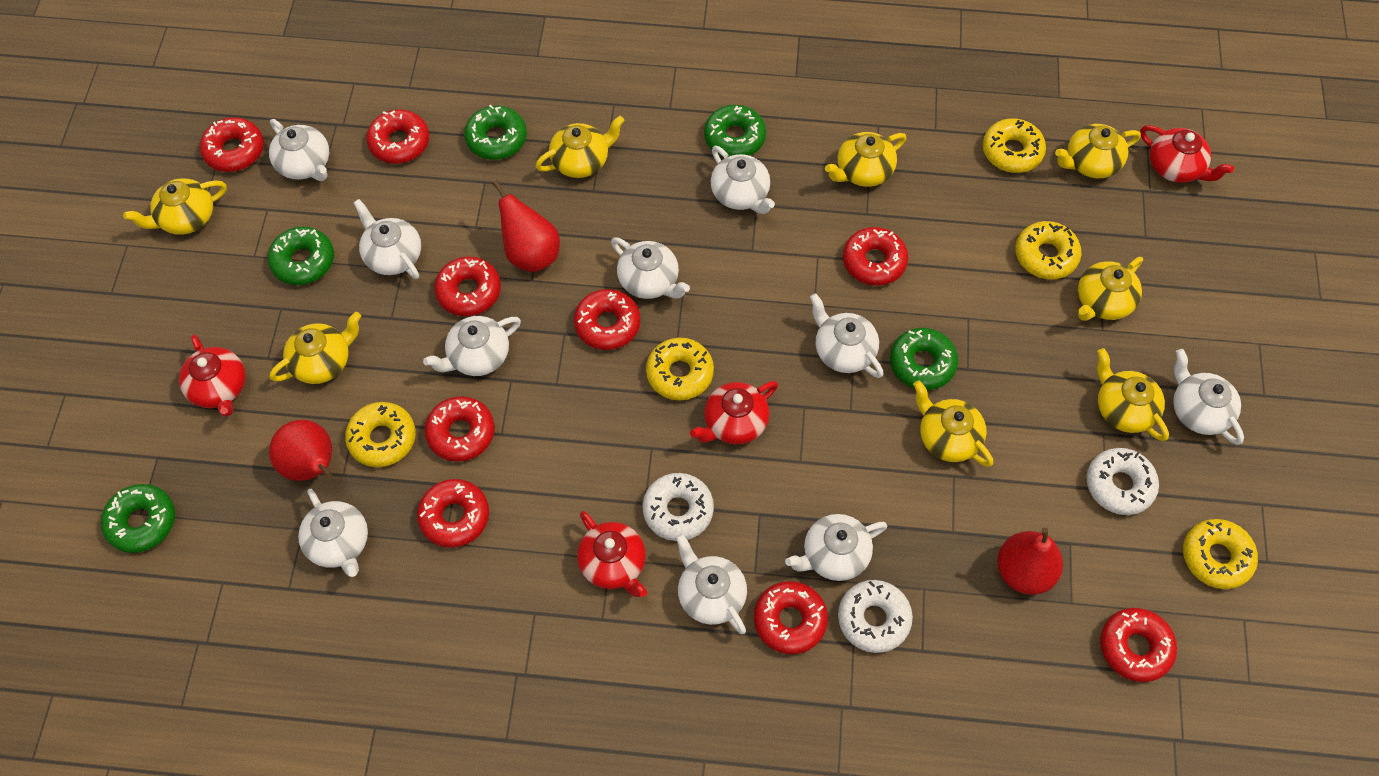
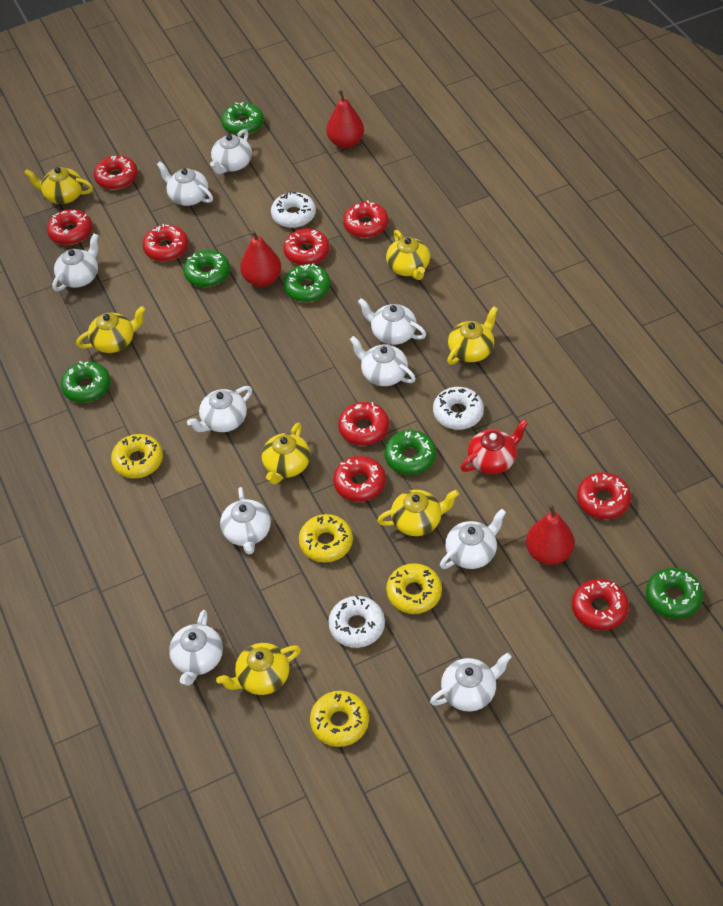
green donut: 5 -> 6
red teapot: 4 -> 1
yellow donut: 5 -> 4
yellow teapot: 8 -> 7

